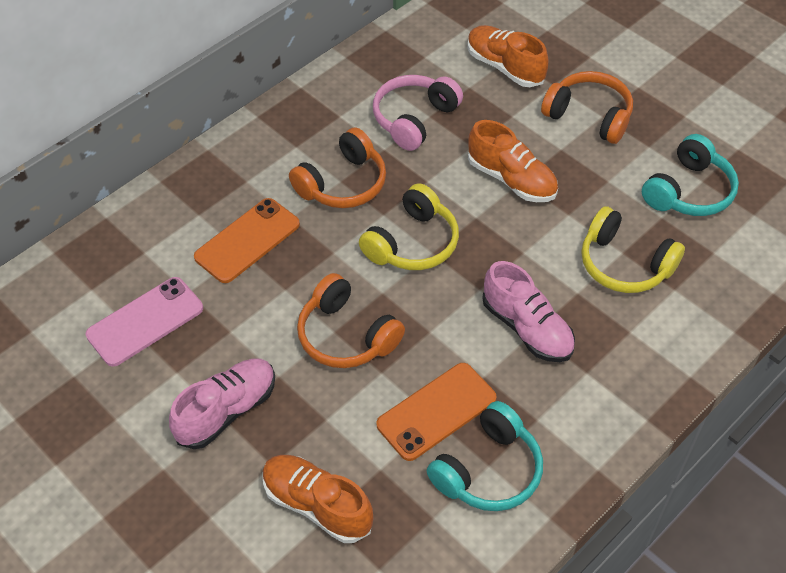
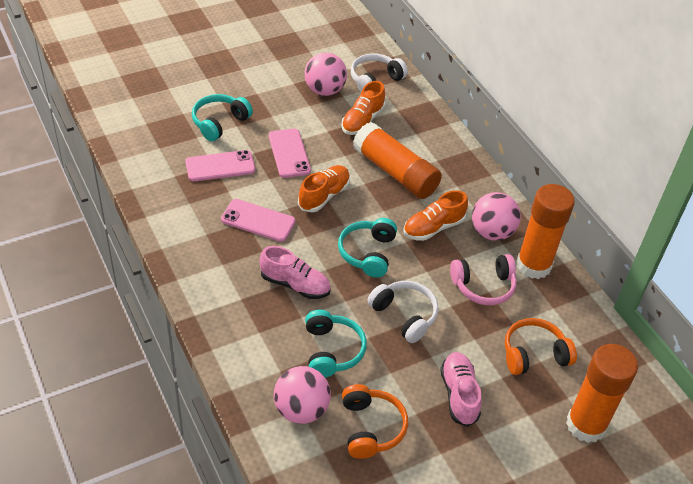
orange glue stick: 0 -> 3
orange headphones: 3 -> 2
orange phone: 2 -> 0
pink ball: 0 -> 3
pink phone: 1 -> 3
turquoise headphones: 2 -> 3
white headphones: 0 -> 2
yellow headphones: 2 -> 0

